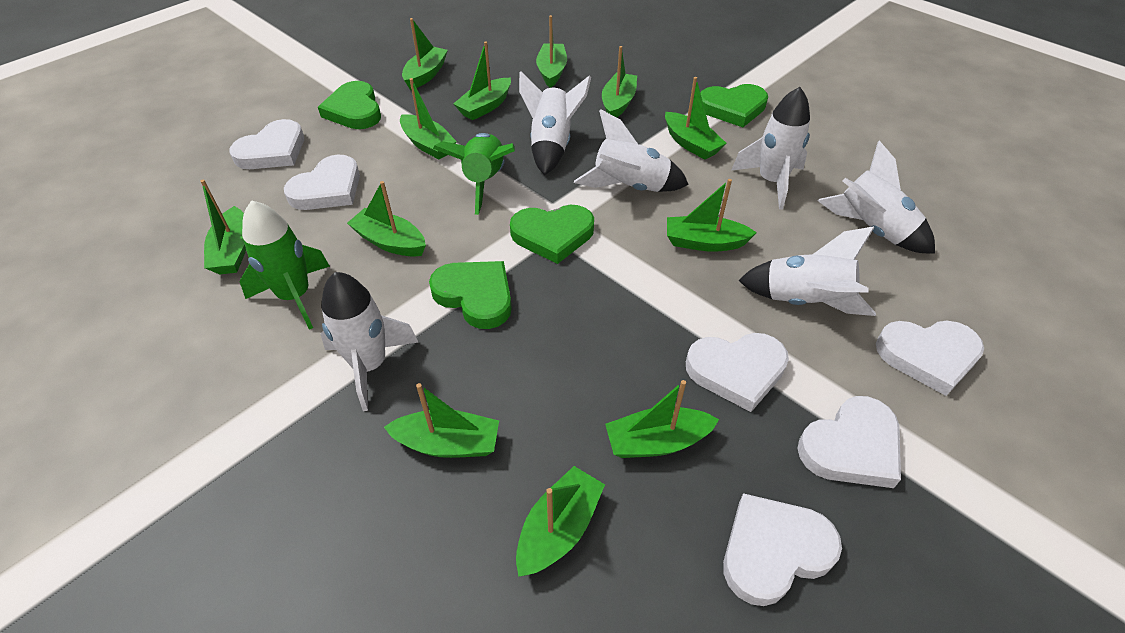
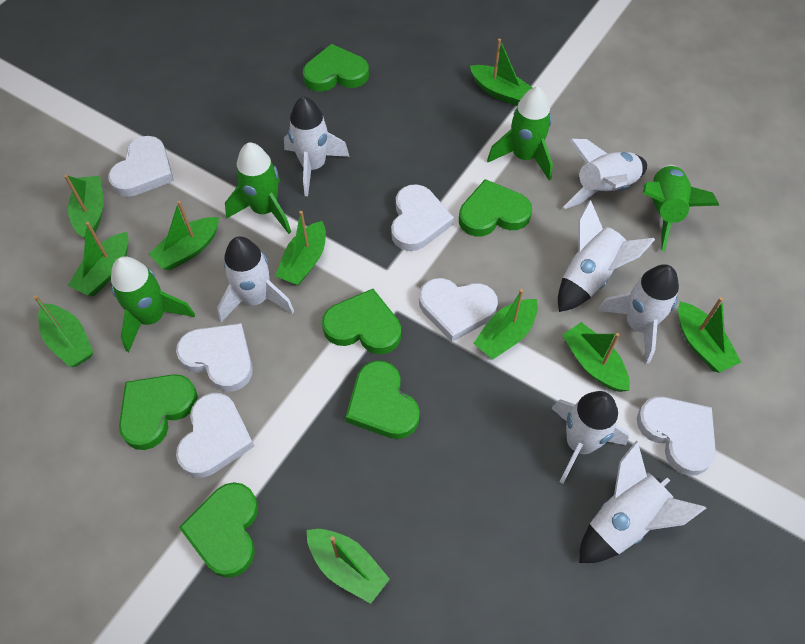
green boat: 12 -> 10
green heart: 4 -> 6
green rocket: 2 -> 4
white rocket: 6 -> 7

